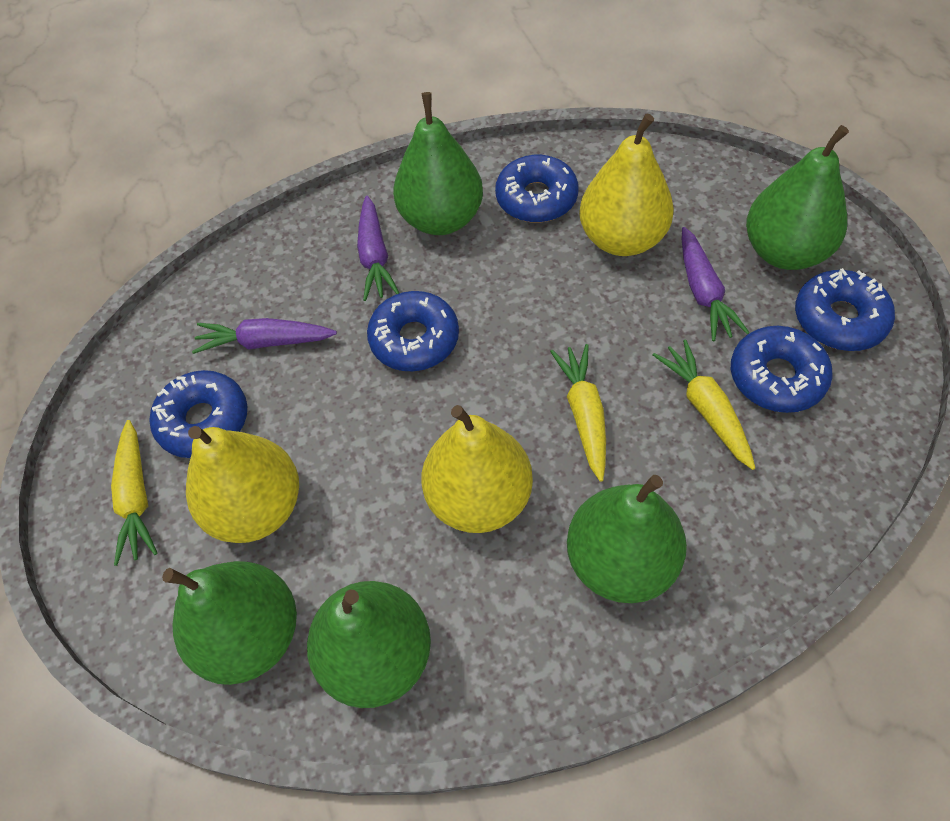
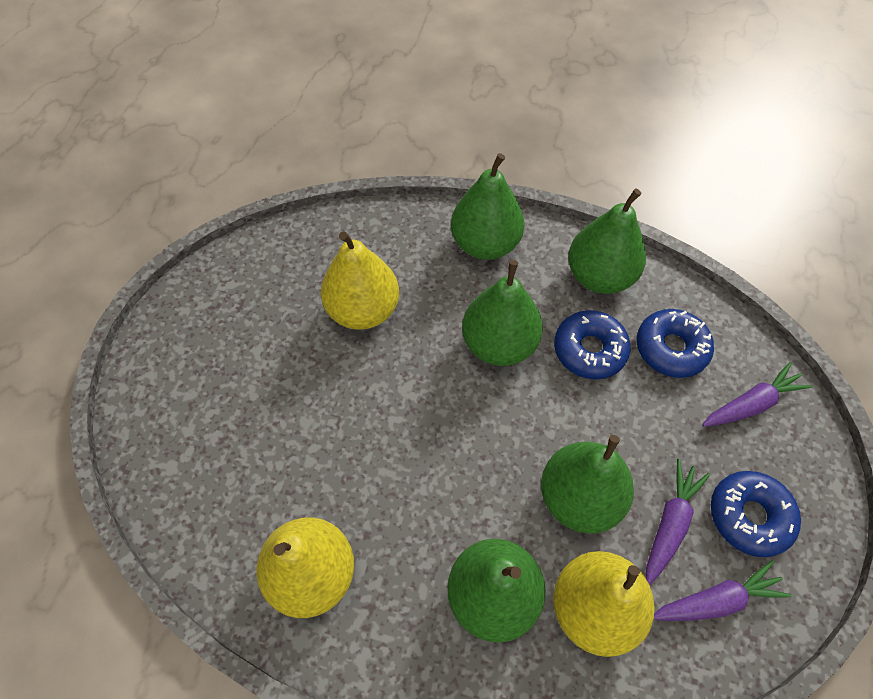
blue donut: 5 -> 3
yellow carrot: 3 -> 0

